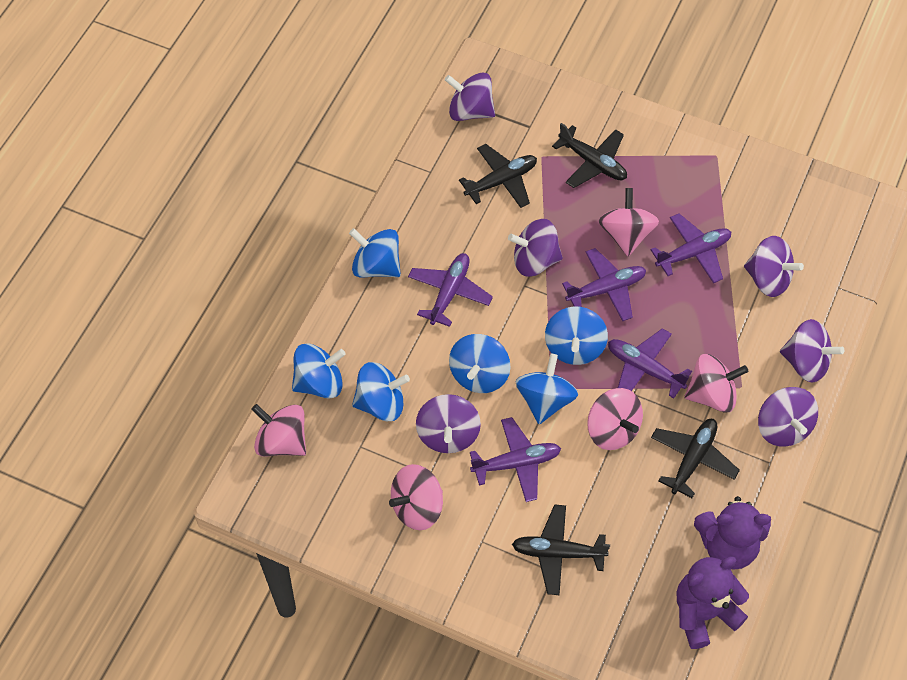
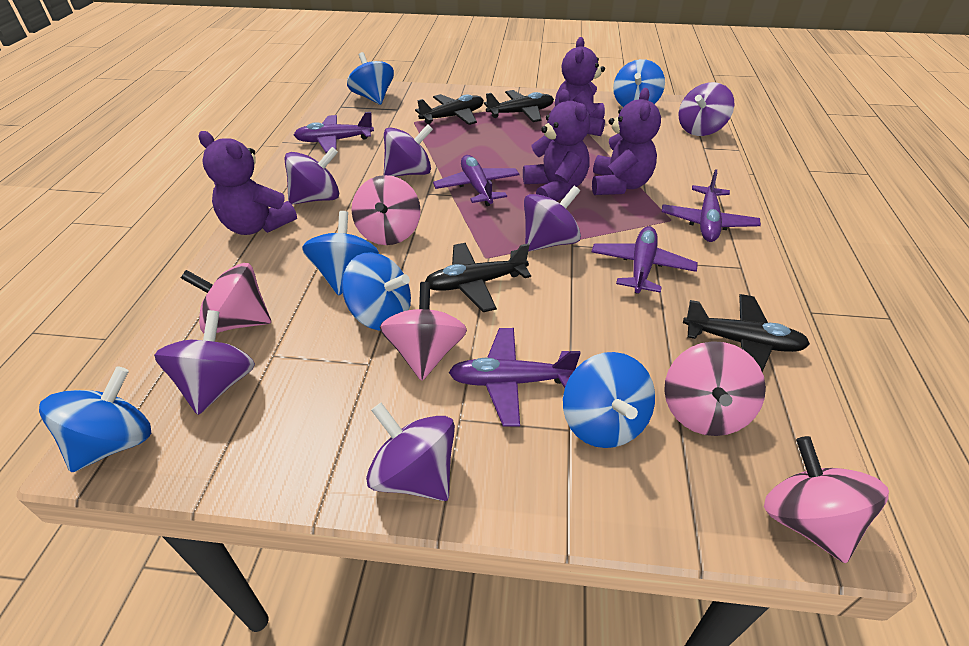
purple teddy bear: 2 -> 4

